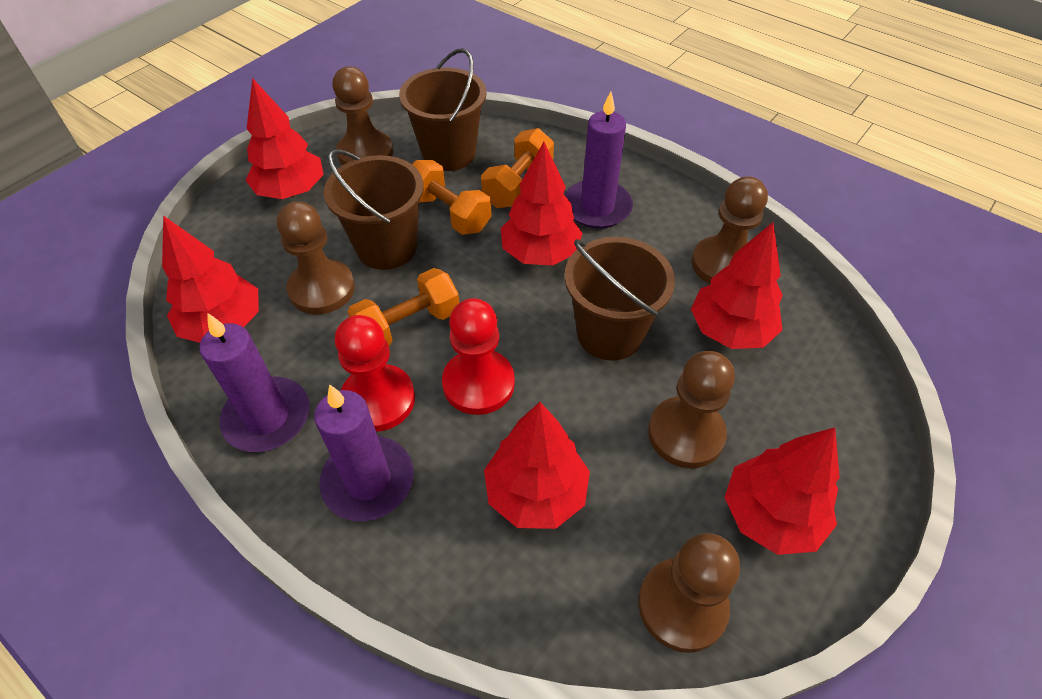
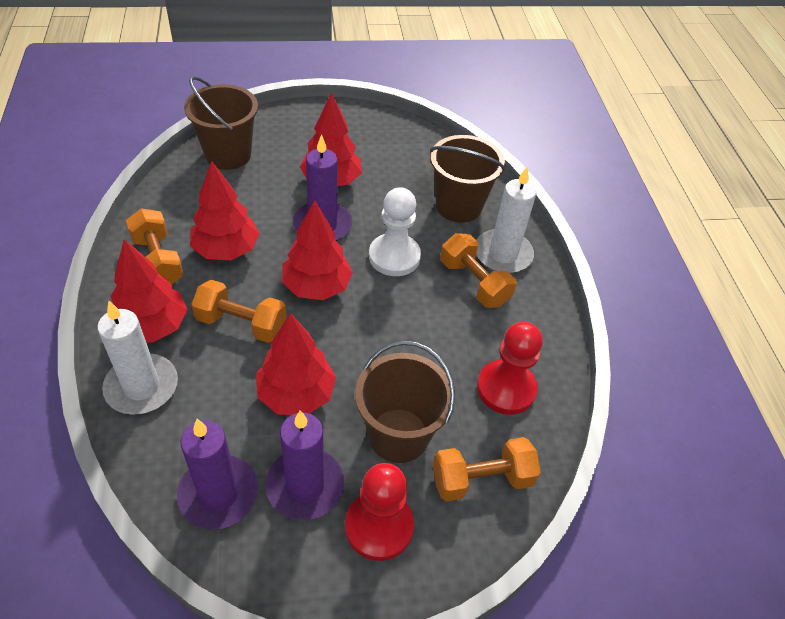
brown pawn: 5 -> 0
orange dumbbell: 3 -> 4
red tree: 6 -> 5
white candle: 0 -> 2
white pawn: 0 -> 1

